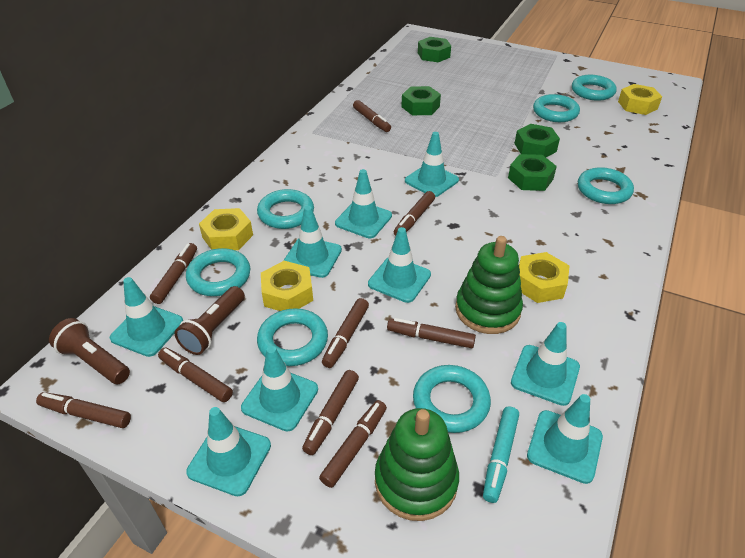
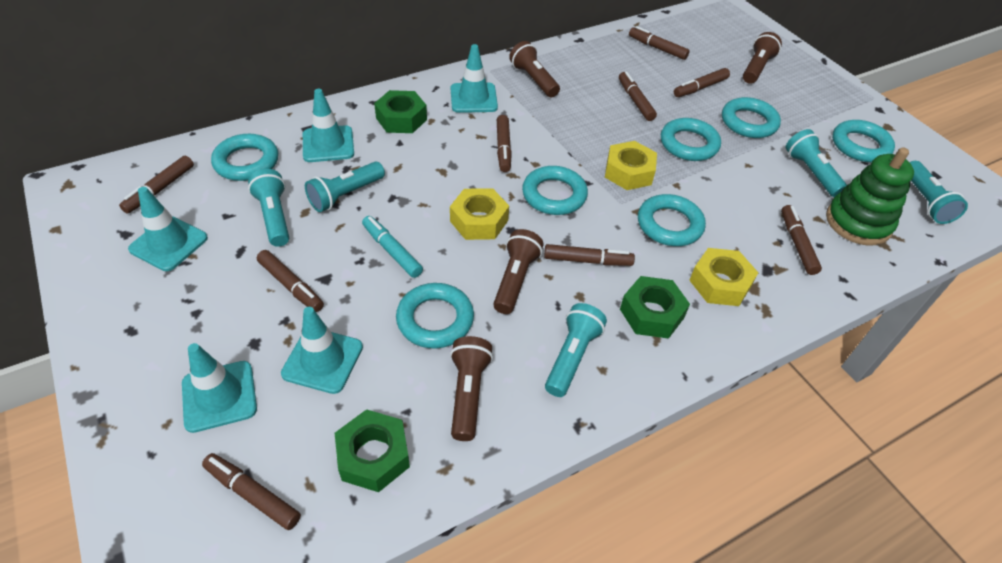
brown flashlight: 2 -> 4
green nut: 4 -> 3
green stacking toy: 2 -> 1
turquoise flashlight: 0 -> 5
turquoise traffic cone: 9 -> 5
yellow nut: 4 -> 3

